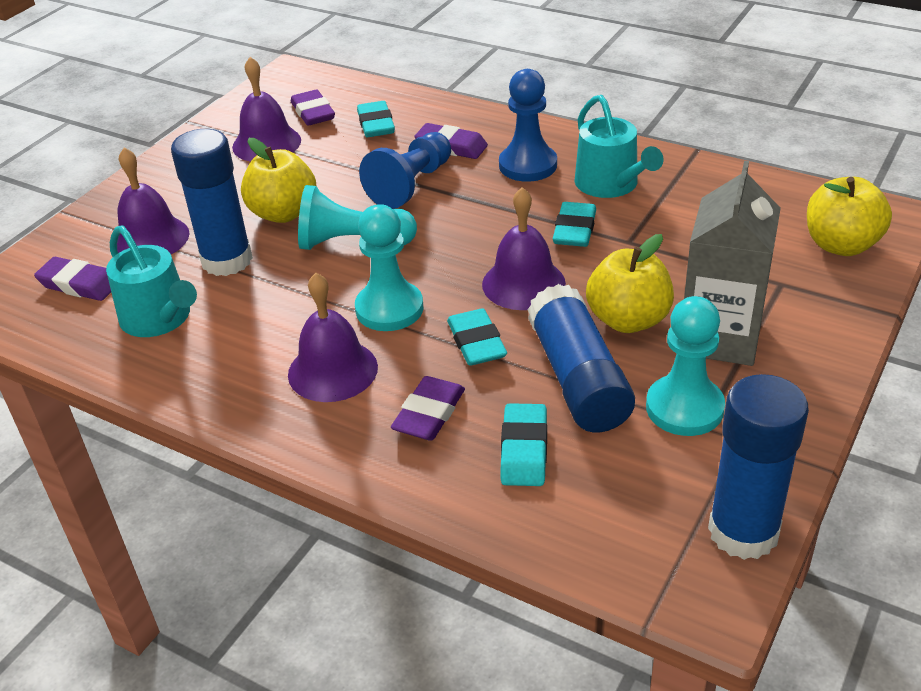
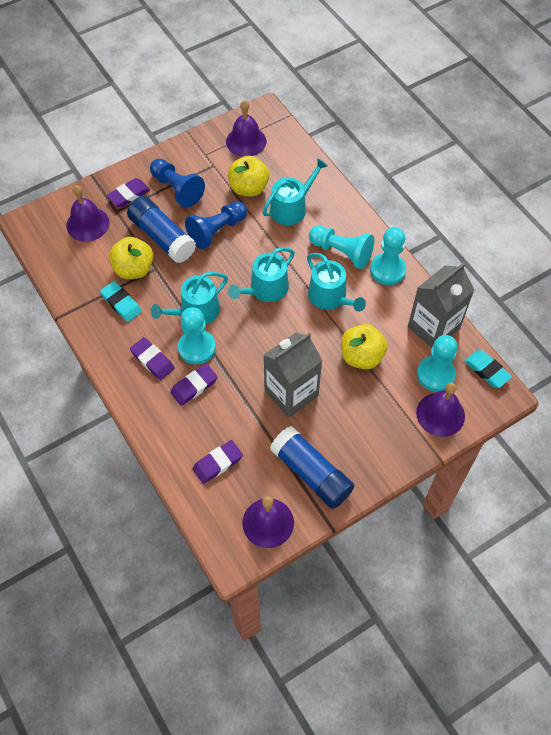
blue glue stick: 3 -> 2
grey carton: 1 -> 2
turquoise eraser: 4 -> 2
turquoise pawn: 3 -> 4
turquoise watering can: 2 -> 4

